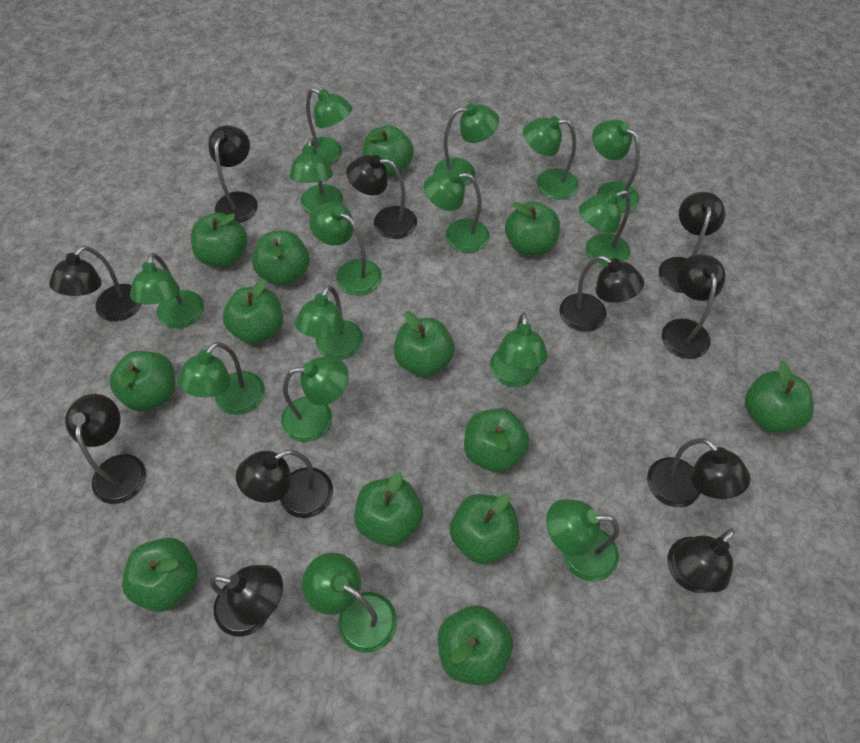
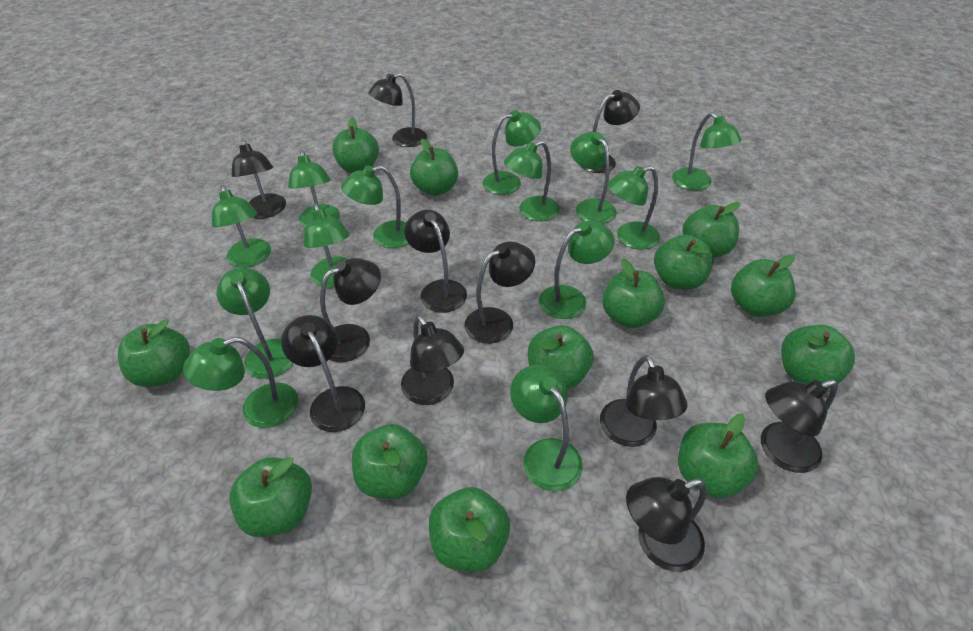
green lamp: 15 -> 13

